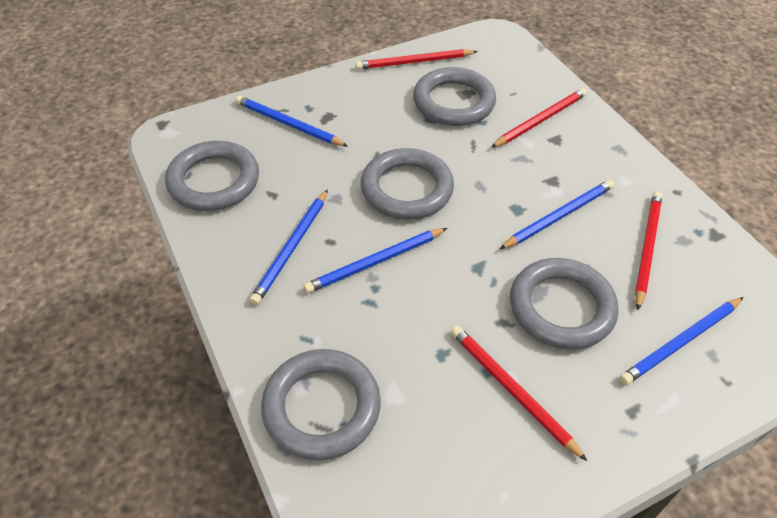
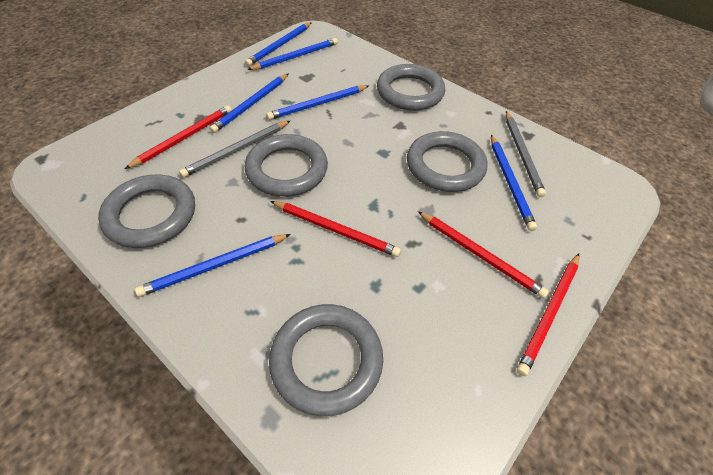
blue pencil: 5 -> 6
grey pencil: 0 -> 2

